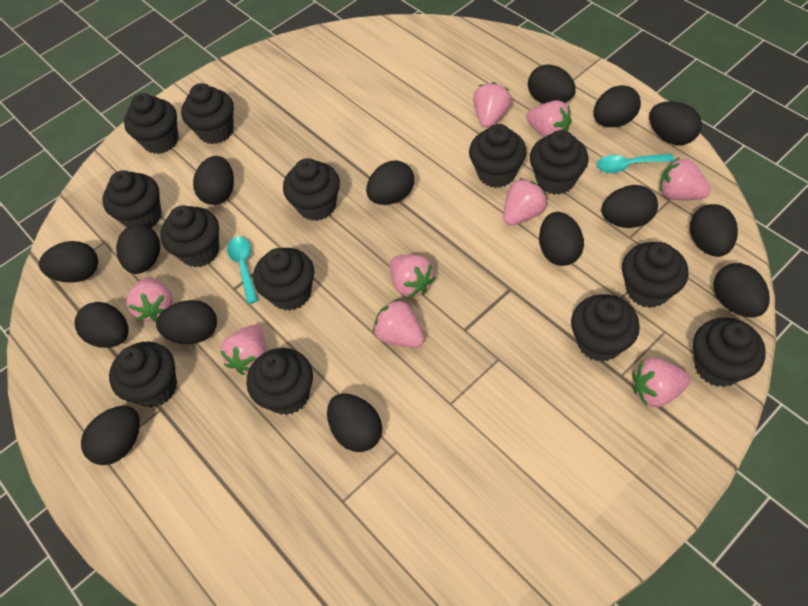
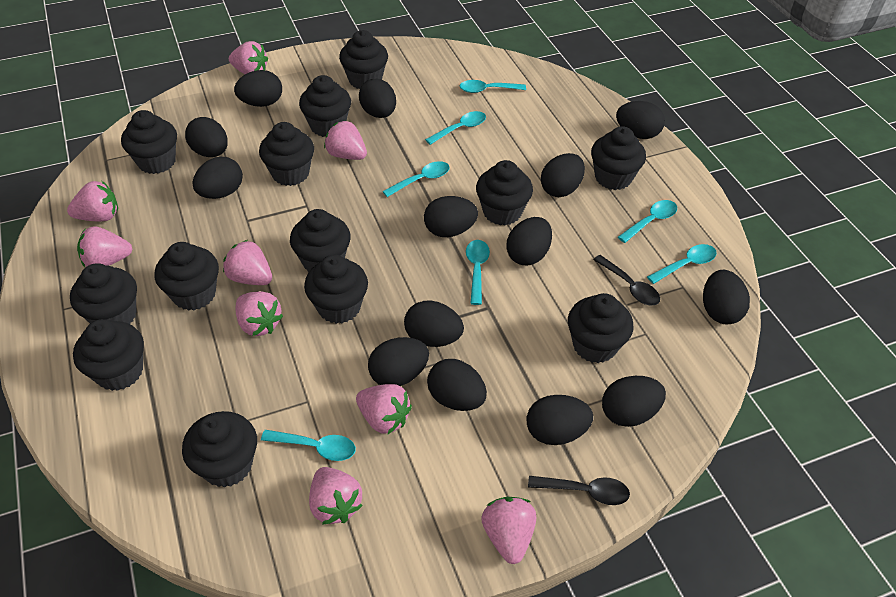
black egg: 15 -> 14
black spoon: 0 -> 2
turquoise spoon: 2 -> 7

